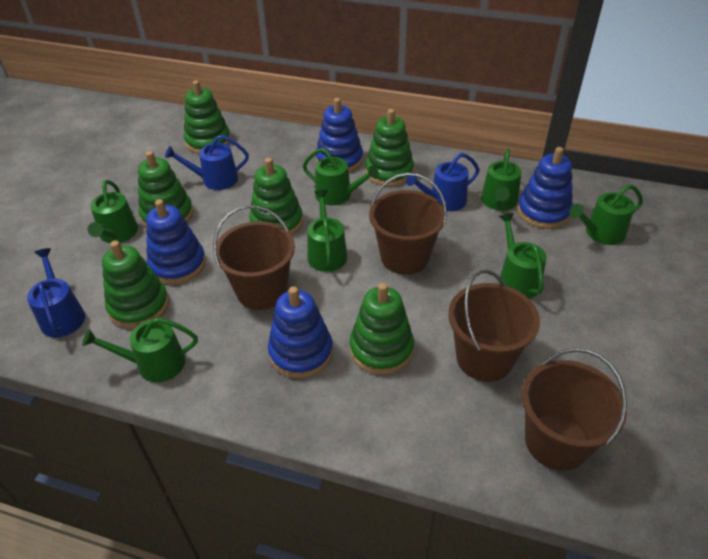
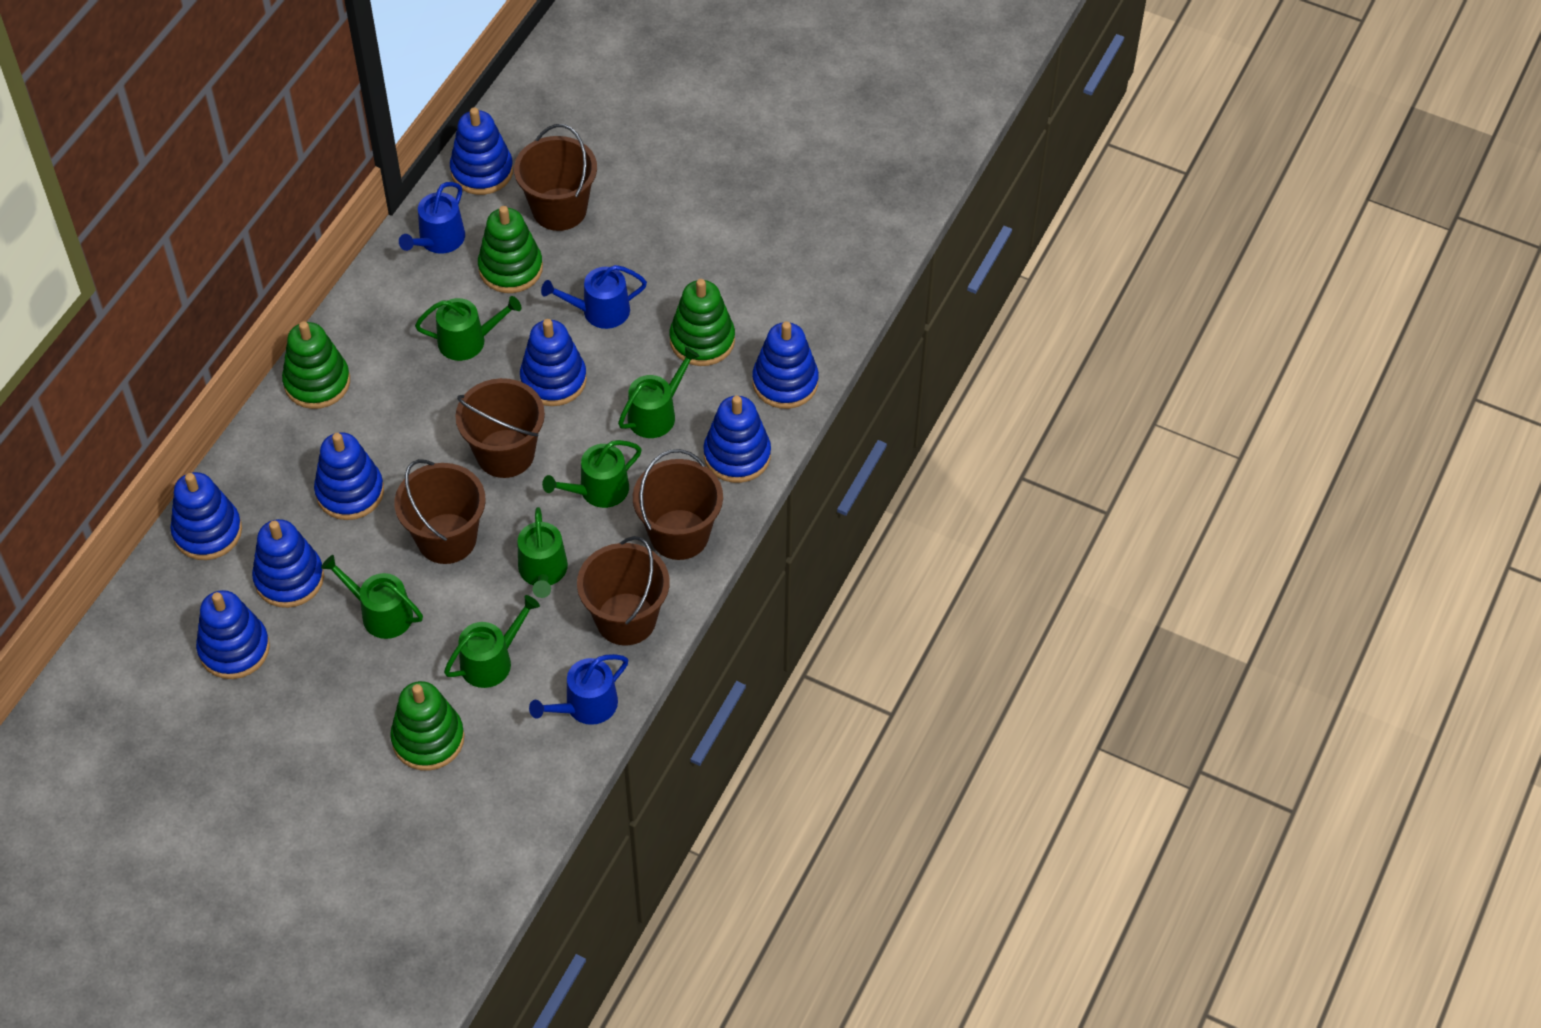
blue stacking toy: 4 -> 8
brown bucket: 4 -> 5
green stacking toy: 6 -> 4
green watering can: 7 -> 6

